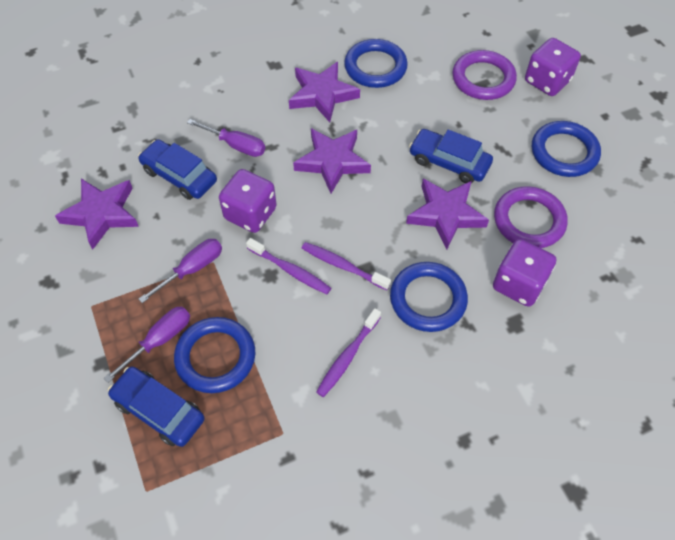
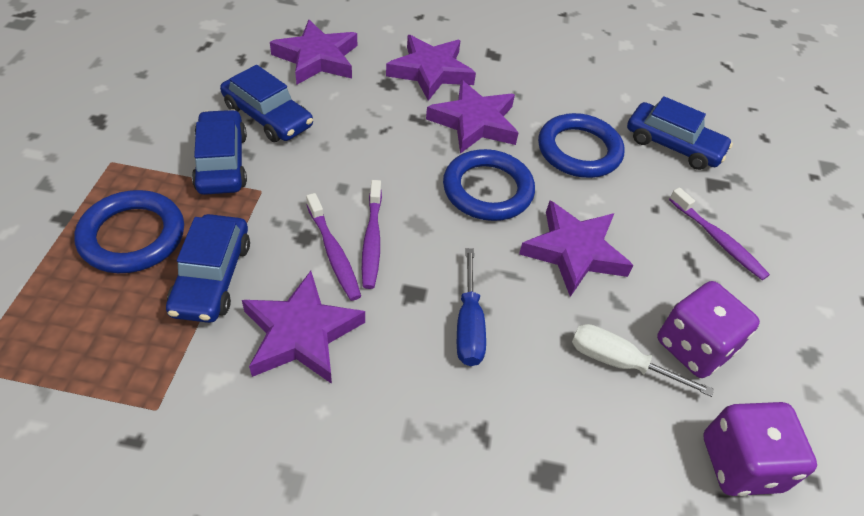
blue car: 3 -> 4
blue ring: 4 -> 3
blue screwdriver: 0 -> 1
purple dice: 3 -> 2
purple ring: 2 -> 0
purple screwdriver: 3 -> 0
purple star: 4 -> 5
white screwdriver: 0 -> 1

